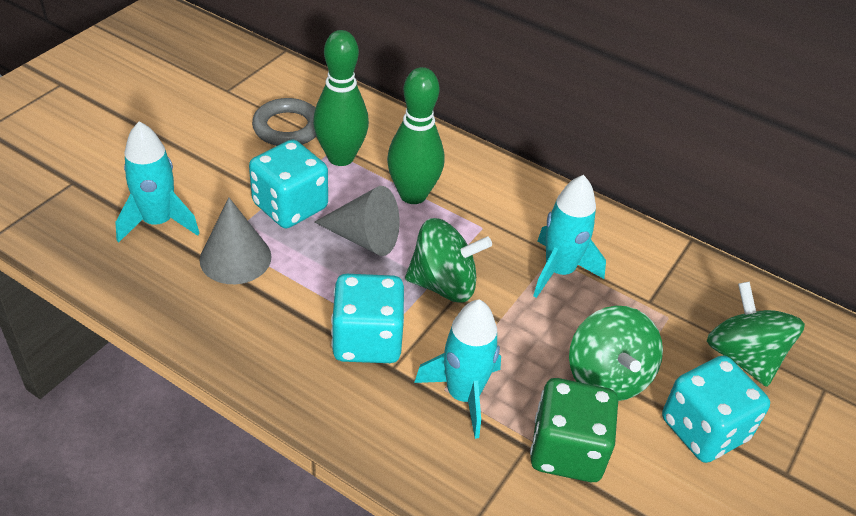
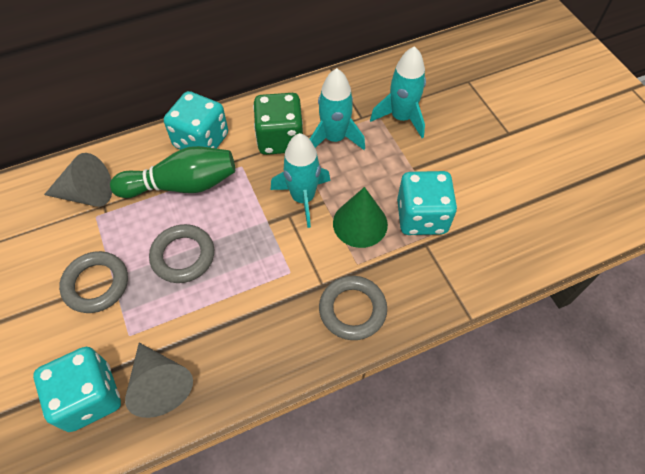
green bowling pin: 2 -> 1
green cone: 0 -> 1
green spinning top: 3 -> 0
grey ring: 1 -> 3

